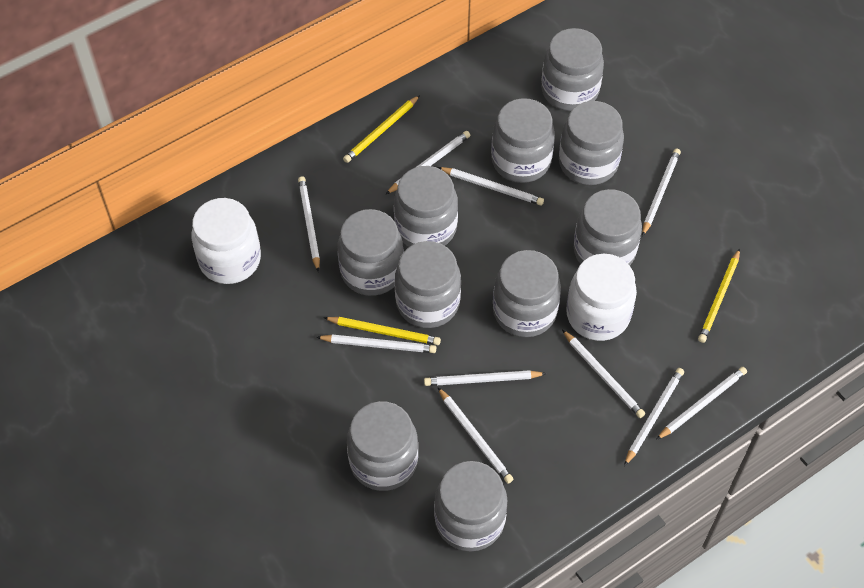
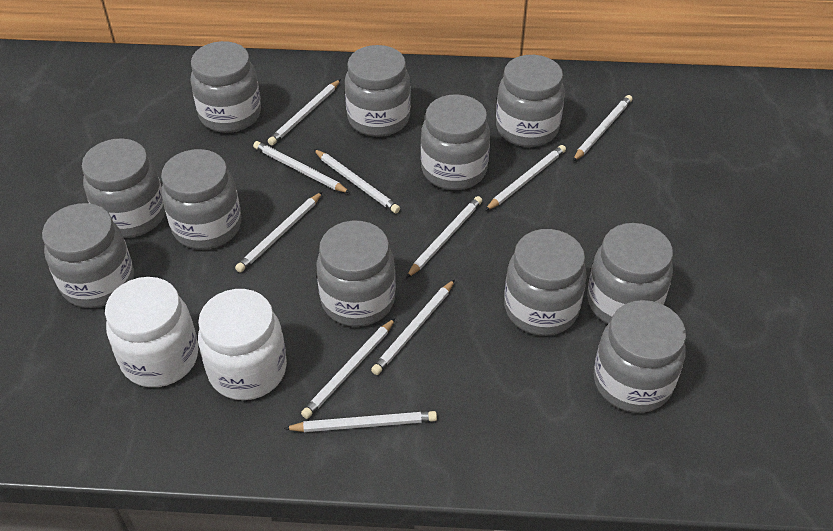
grey jar: 10 -> 11
yellow pencil: 3 -> 0

